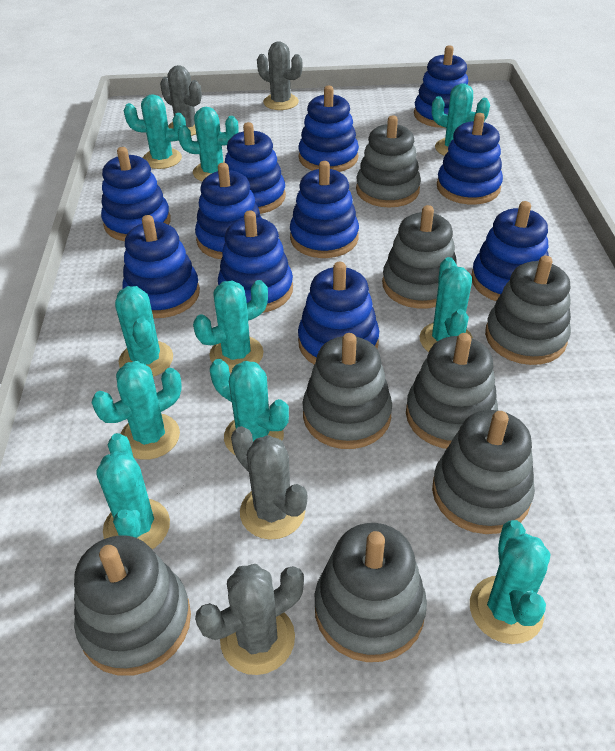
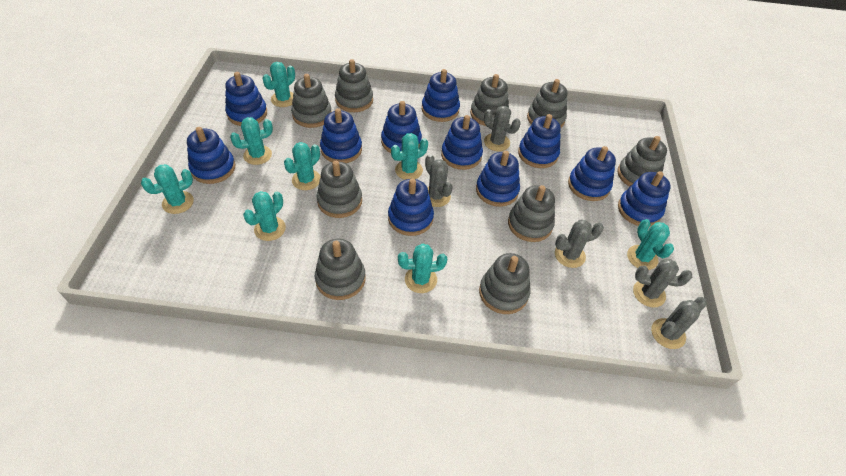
grey cactus: 4 -> 5
grey stacking toy: 8 -> 9
turquoise cactus: 10 -> 8

